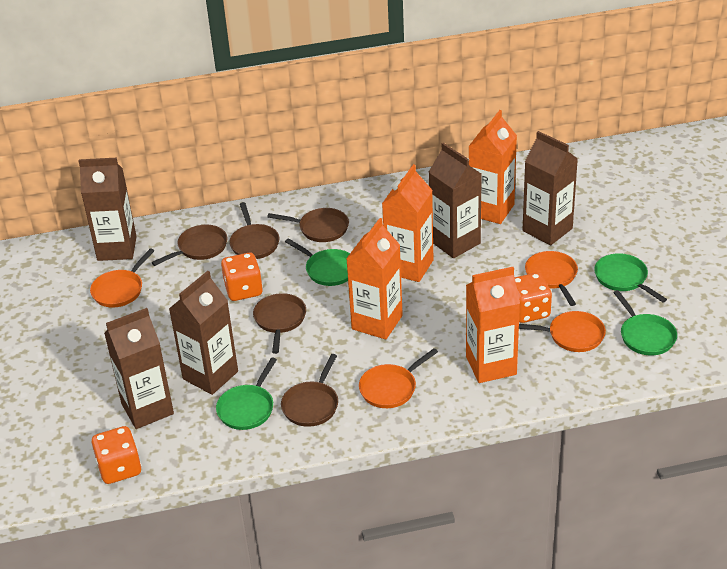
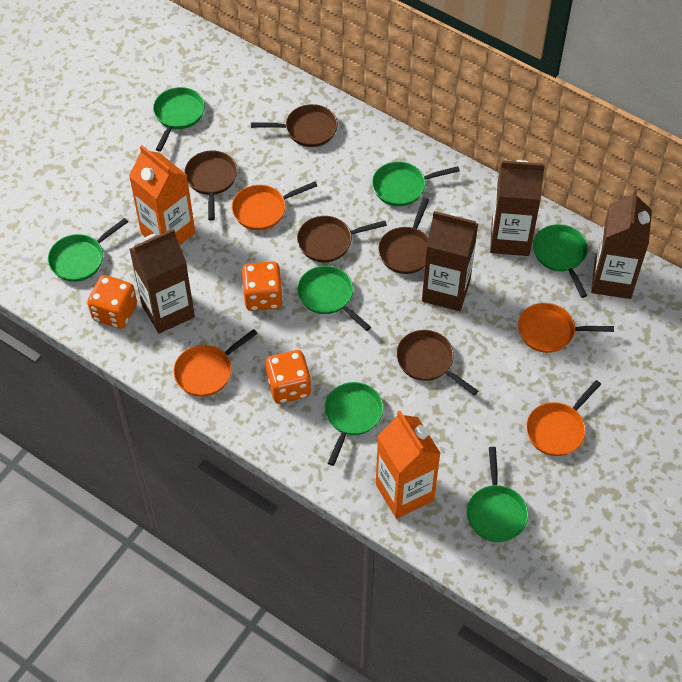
brown carton: 5 -> 4
green pan: 4 -> 7
orange carton: 4 -> 2

